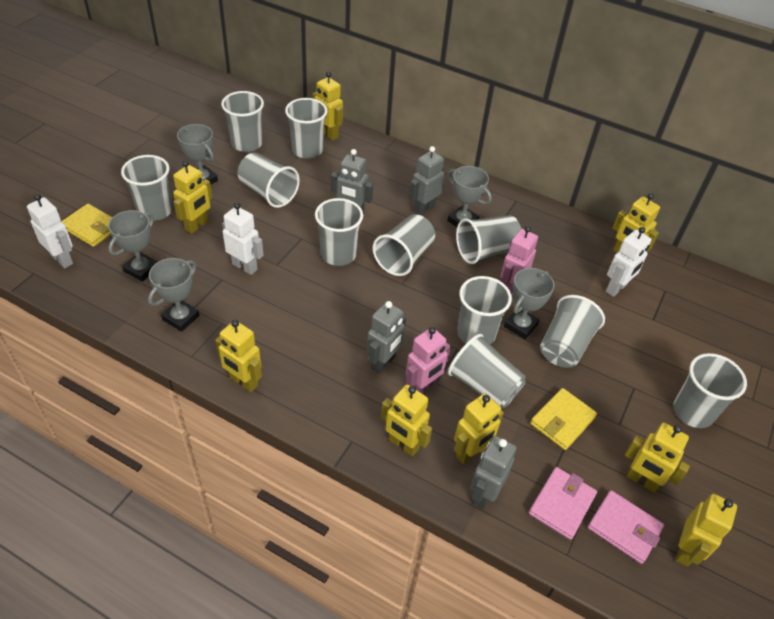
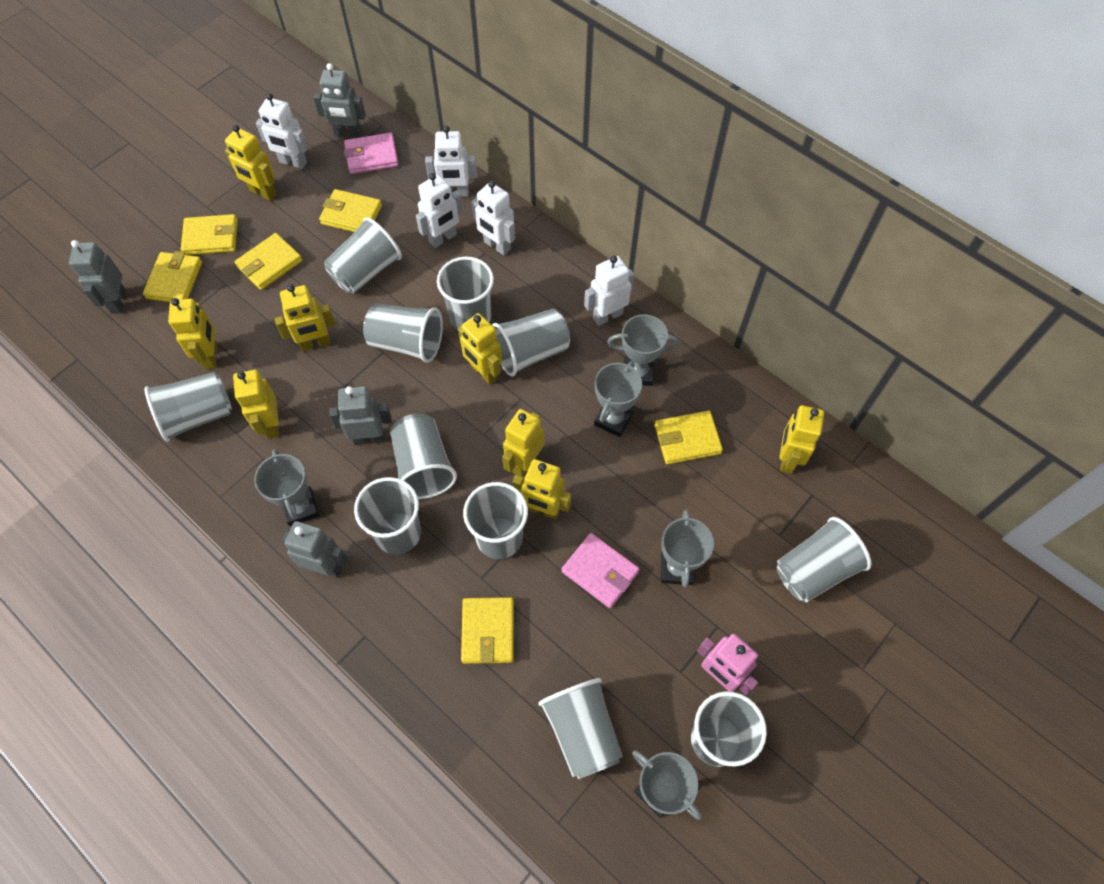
pink robot: 2 -> 1
white robot: 3 -> 5
yellow wallet: 2 -> 6

